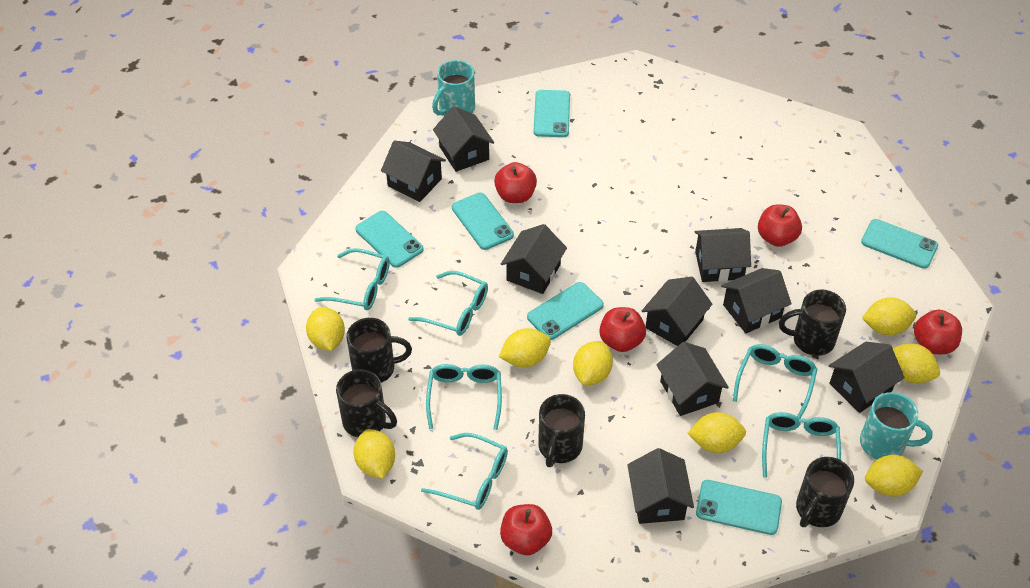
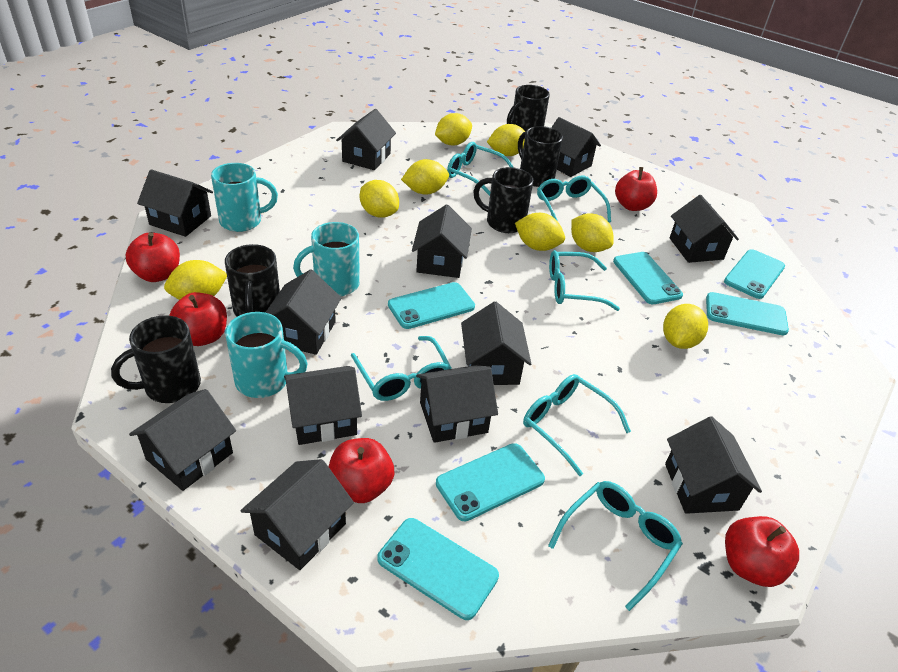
black house: 9 -> 12
turquoise mug: 2 -> 3

